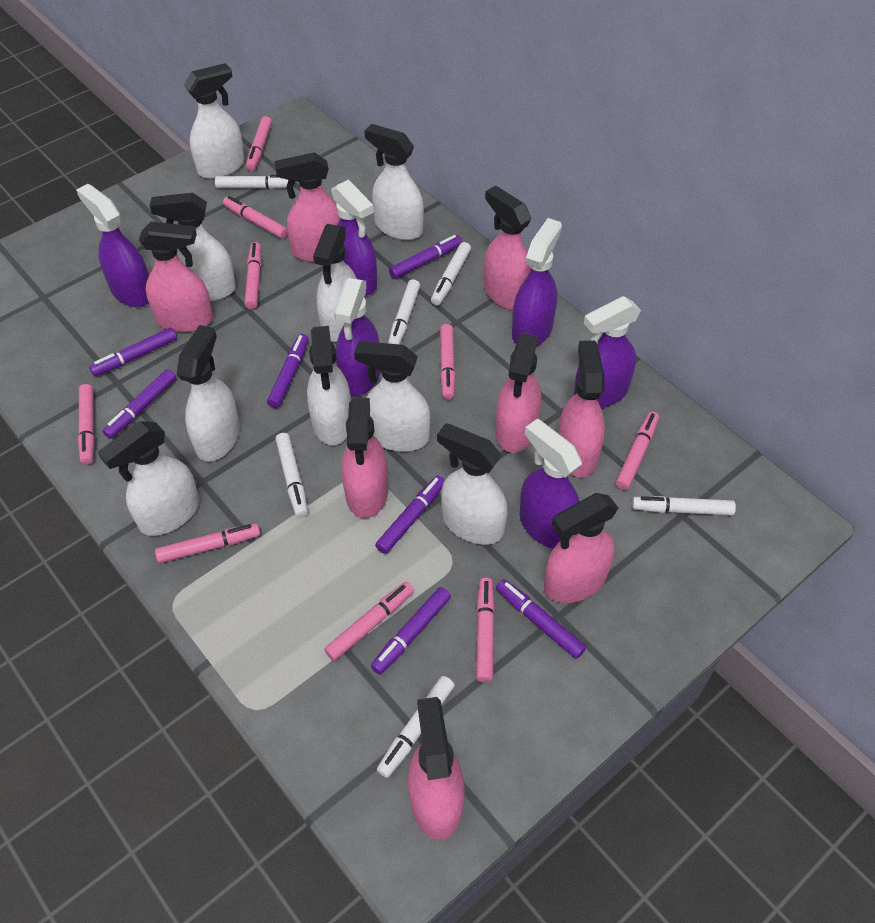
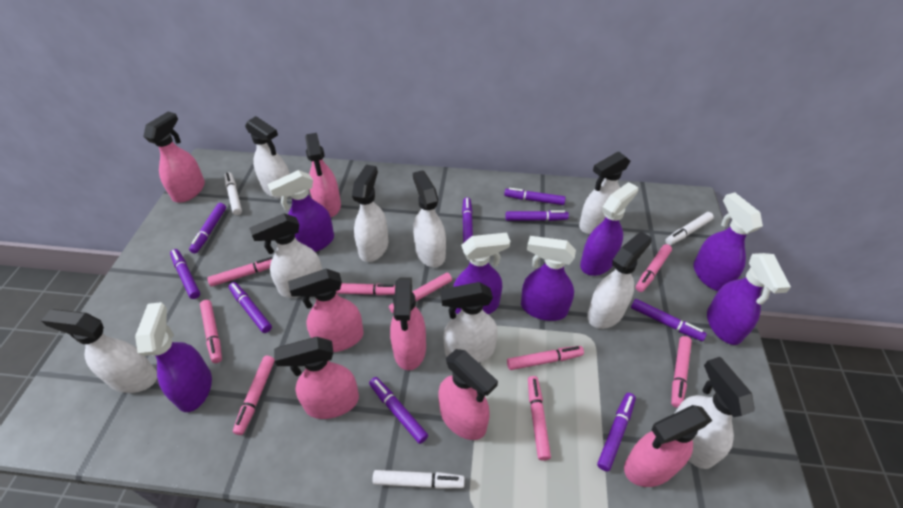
pink spray bottle: 8 -> 7
purple marker: 7 -> 9
purple spray bottle: 6 -> 7
white marker: 6 -> 3

